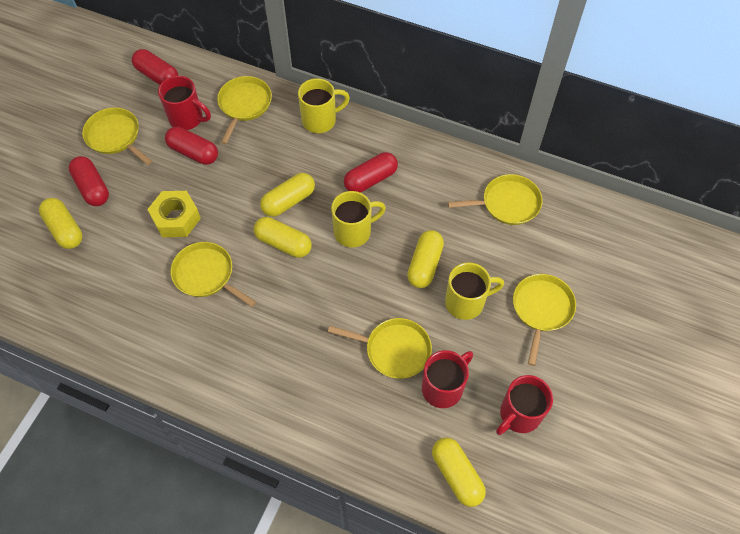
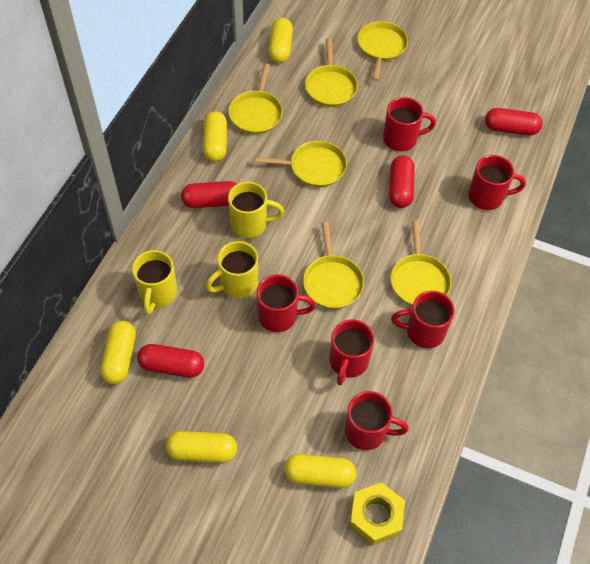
red mug: 3 -> 6

